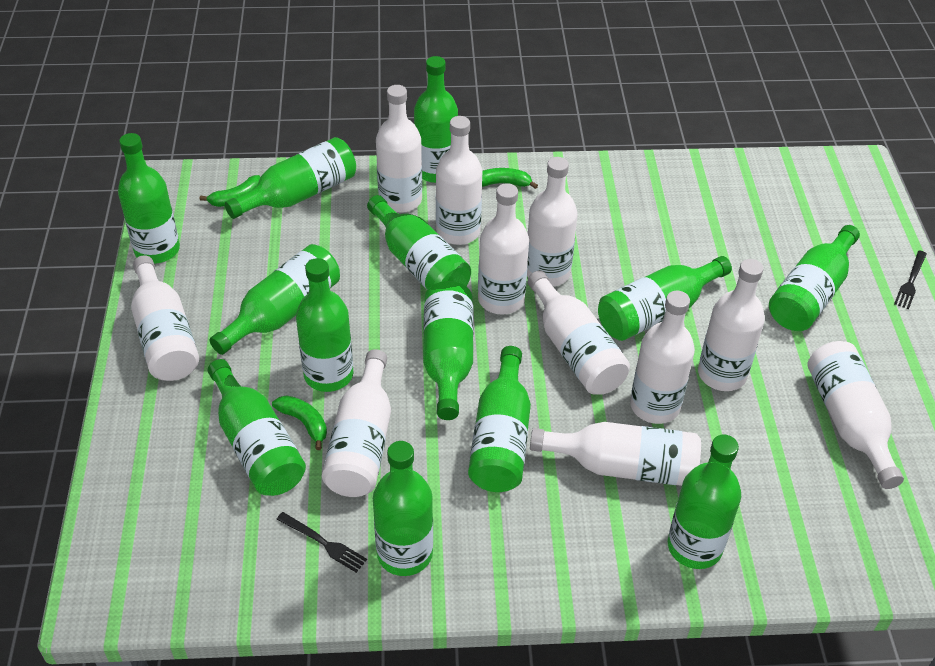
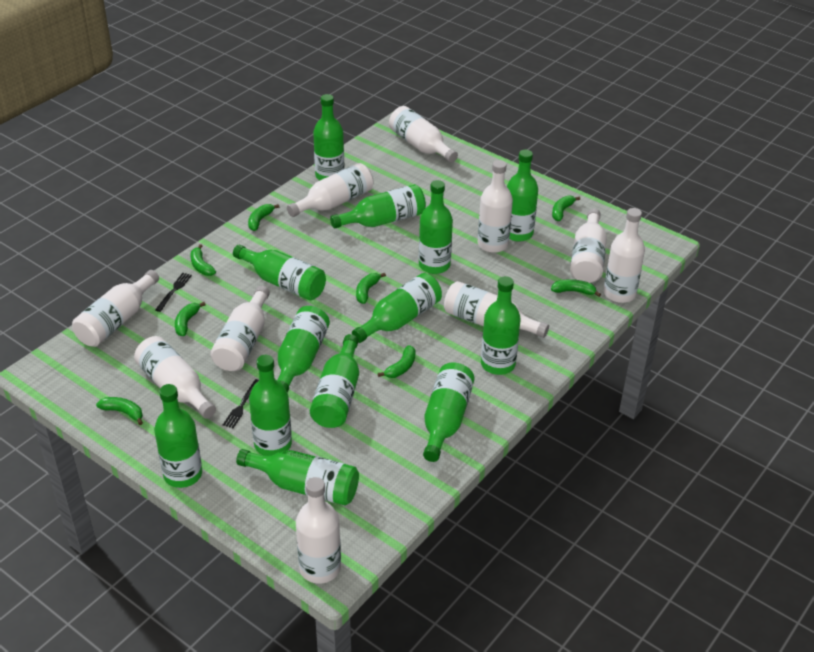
green banana: 3 -> 8
white bottle: 11 -> 10

